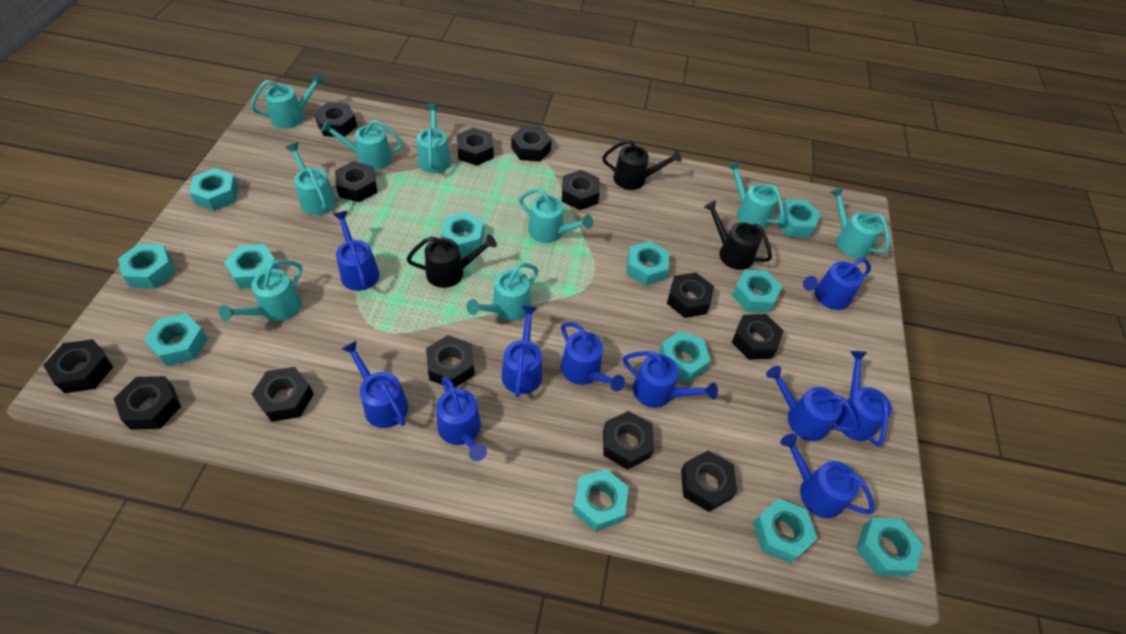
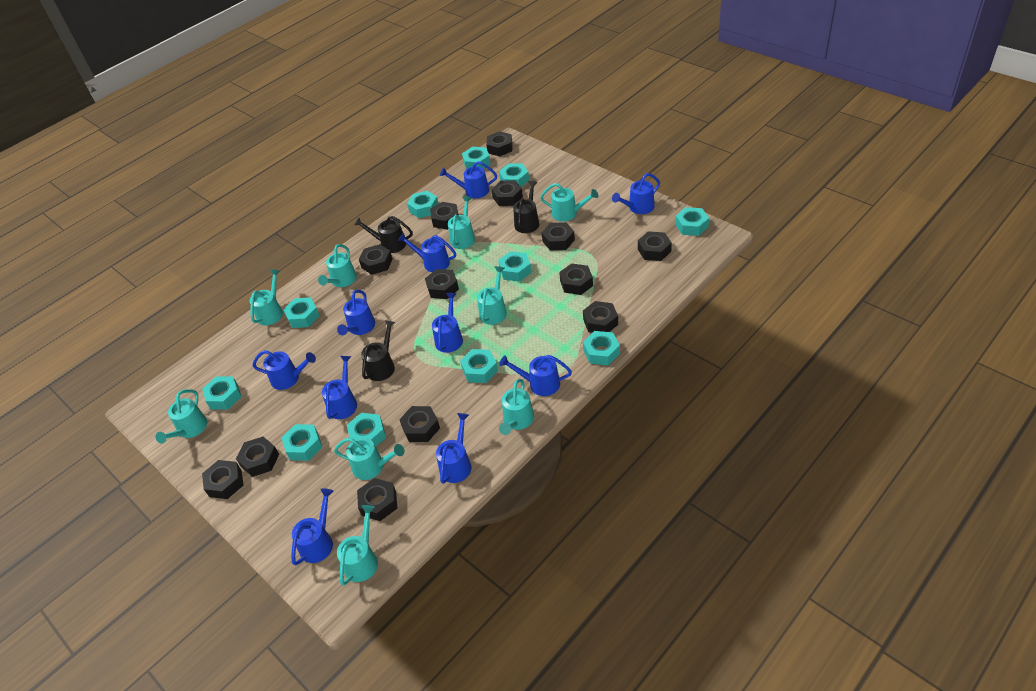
turquoise nut: 12 -> 11

